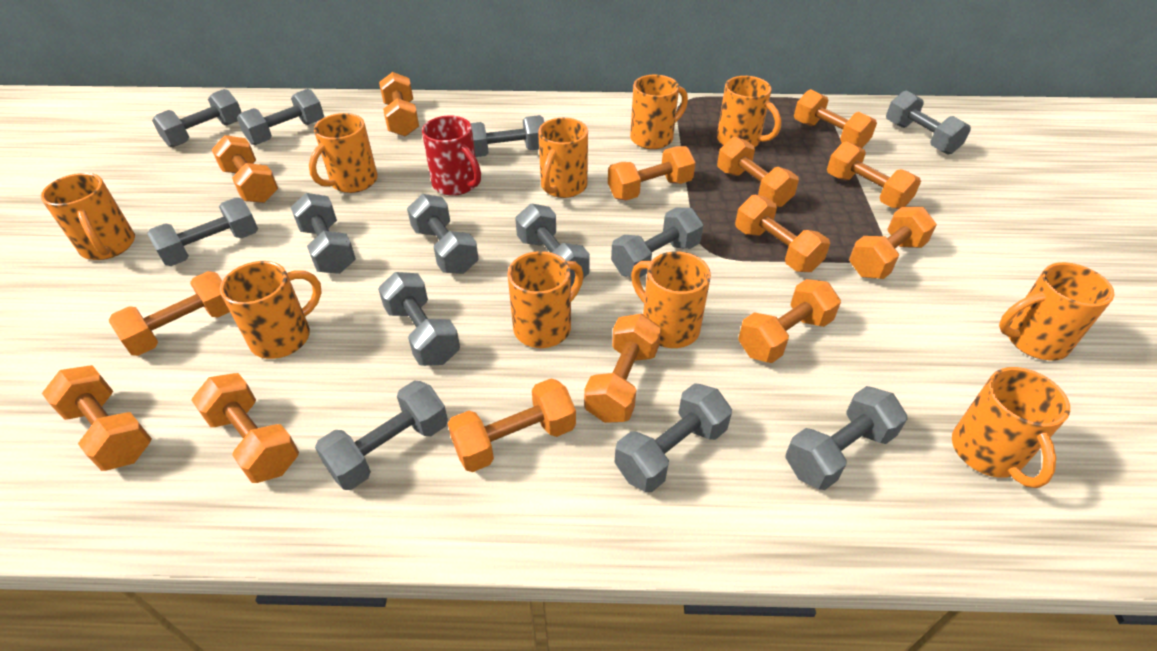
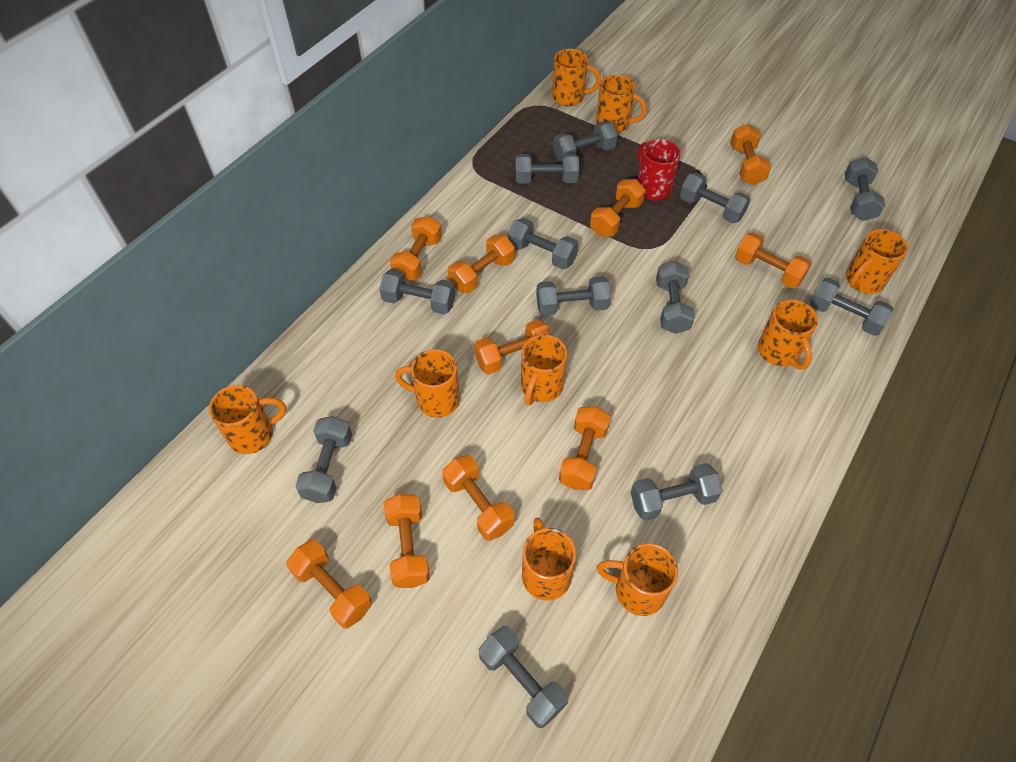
grey dumbbell: 13 -> 12
orange dumbbell: 14 -> 10
orange mug: 10 -> 9

